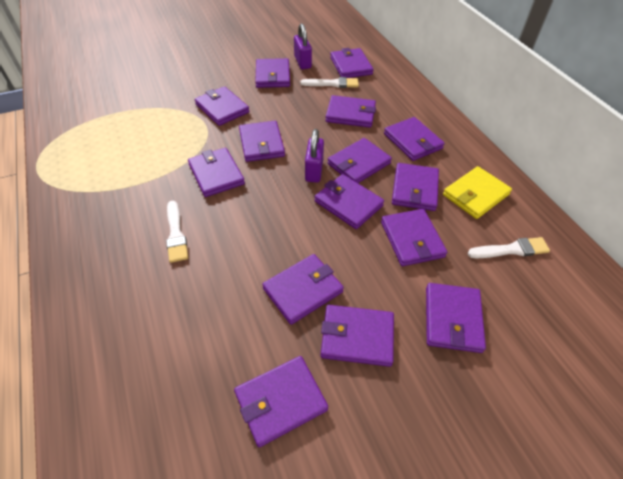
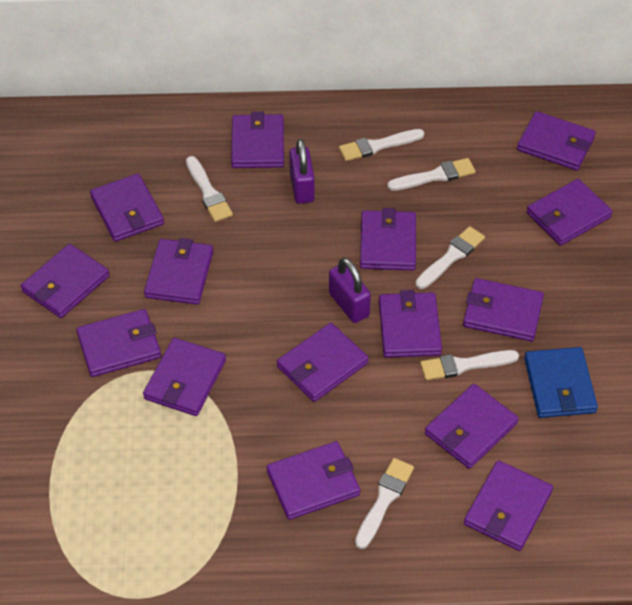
blue wallet: 0 -> 1
white brush: 3 -> 6
yellow wallet: 1 -> 0

